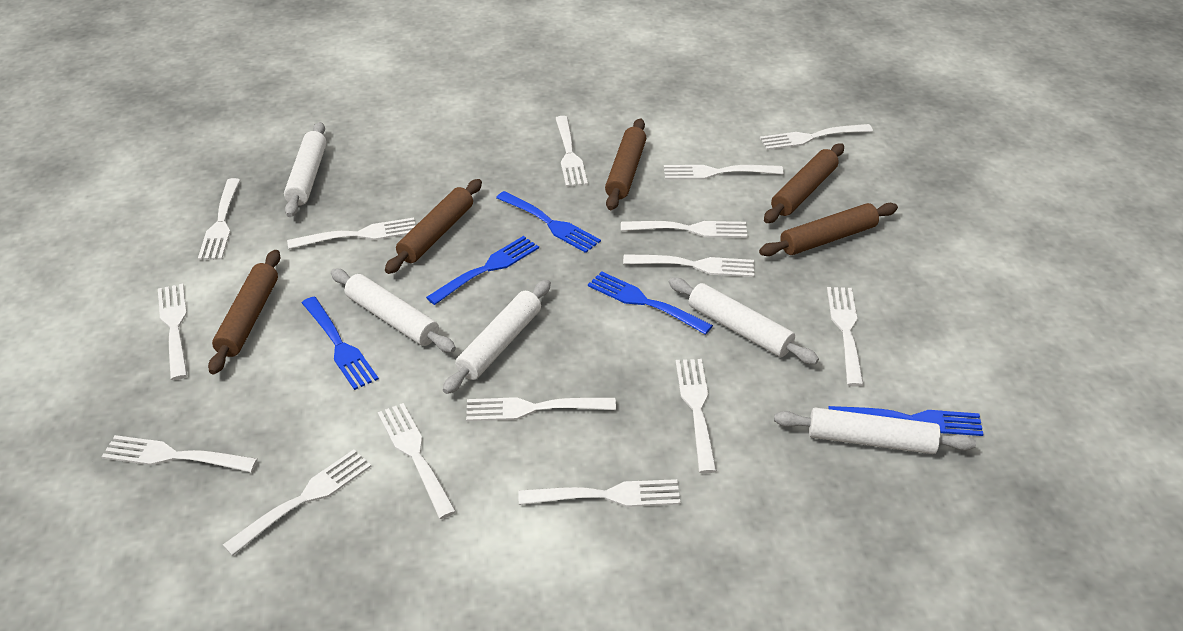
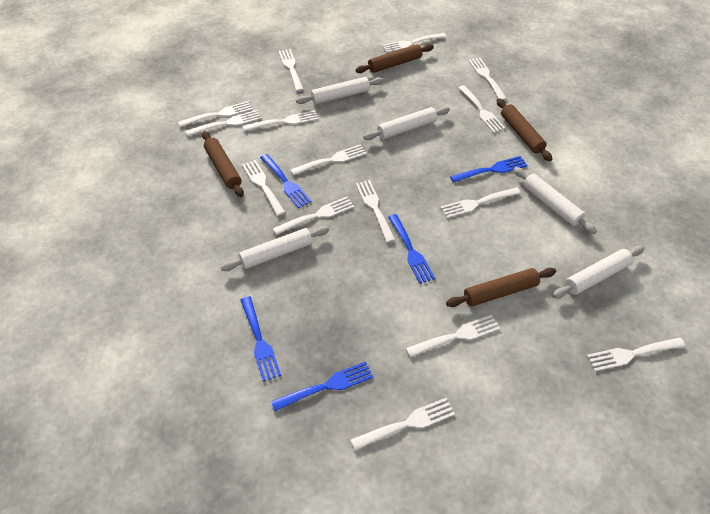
brown rolling pin: 5 -> 4

